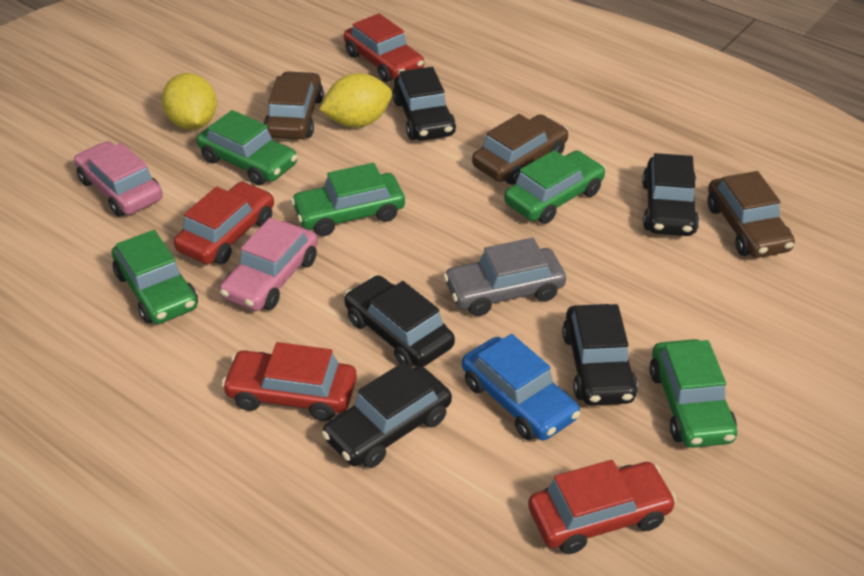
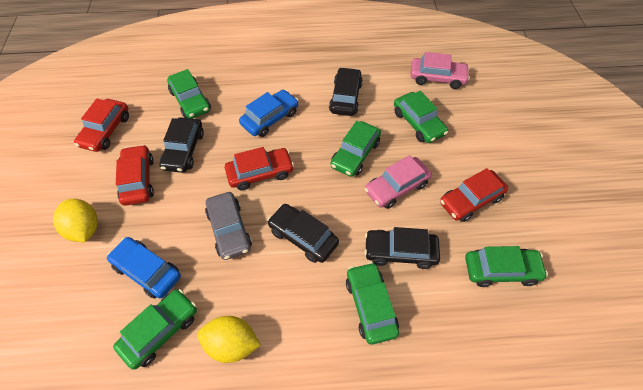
black car: 5 -> 4
blue car: 1 -> 2
brown car: 3 -> 0
green car: 5 -> 6

